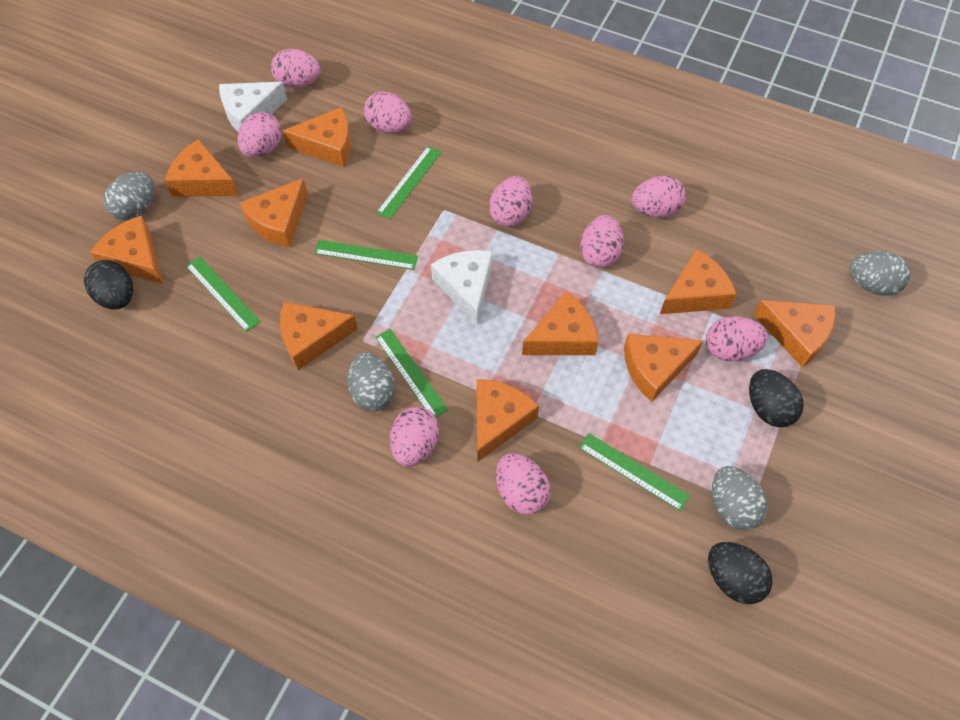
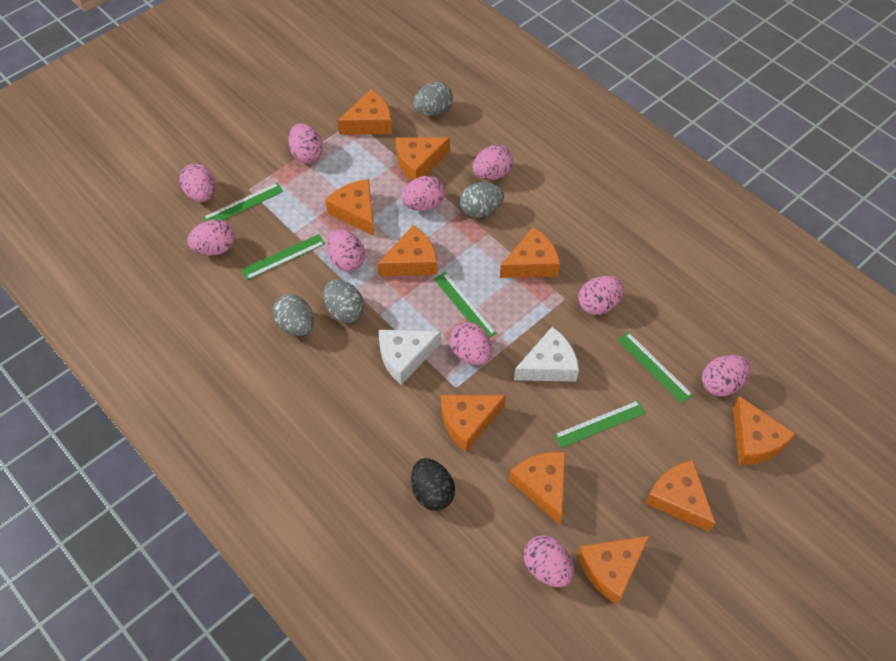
black egg: 3 -> 1
pink egg: 9 -> 10

